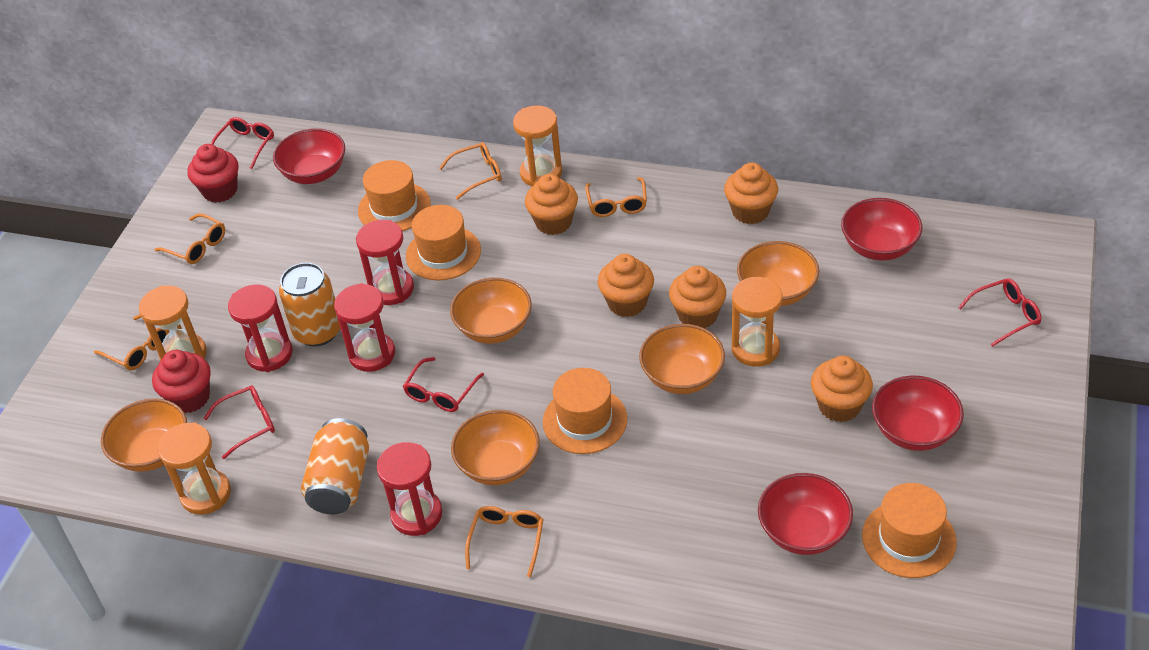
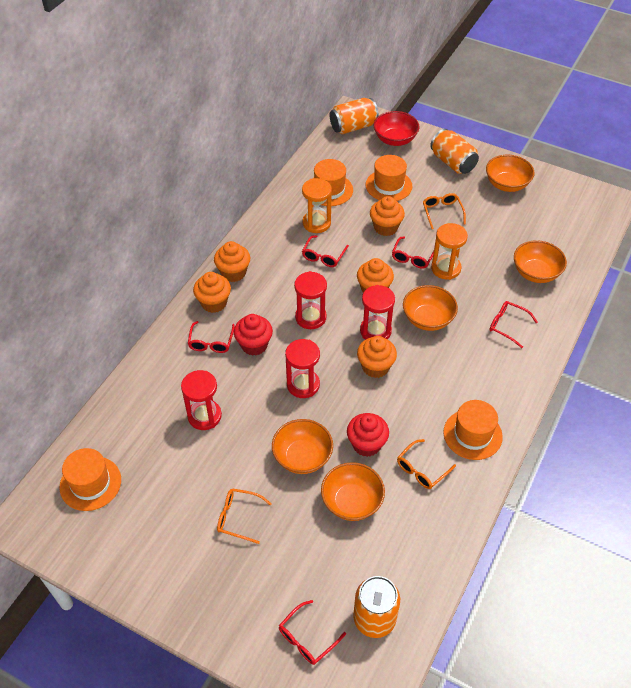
orange can: 2 -> 3
orange glasses: 5 -> 3
orange hourglass: 4 -> 2
red bowl: 4 -> 1
red glasses: 4 -> 5

